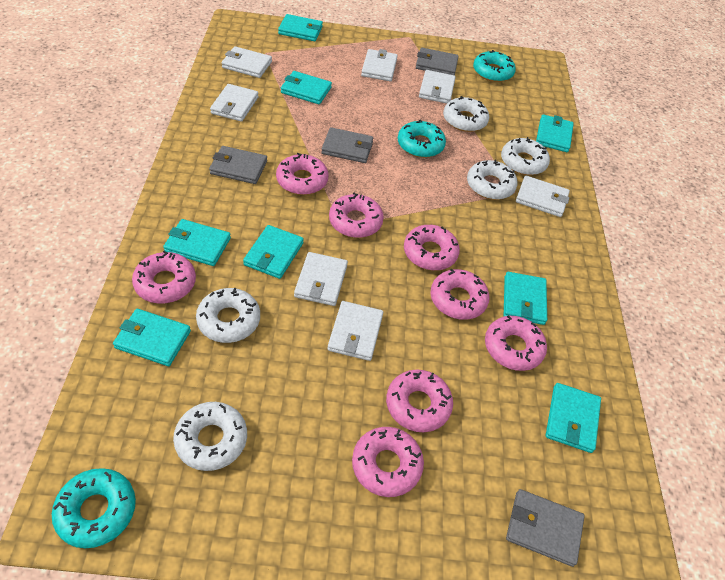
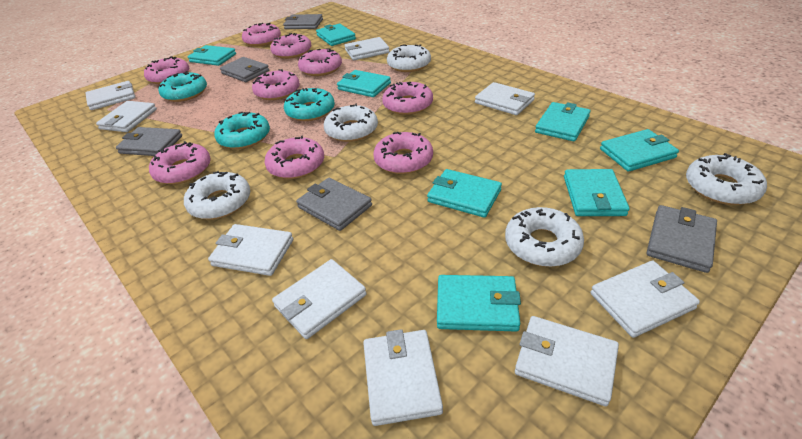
grey wallet: 4 -> 5
pink donut: 8 -> 9
white wallet: 7 -> 9

